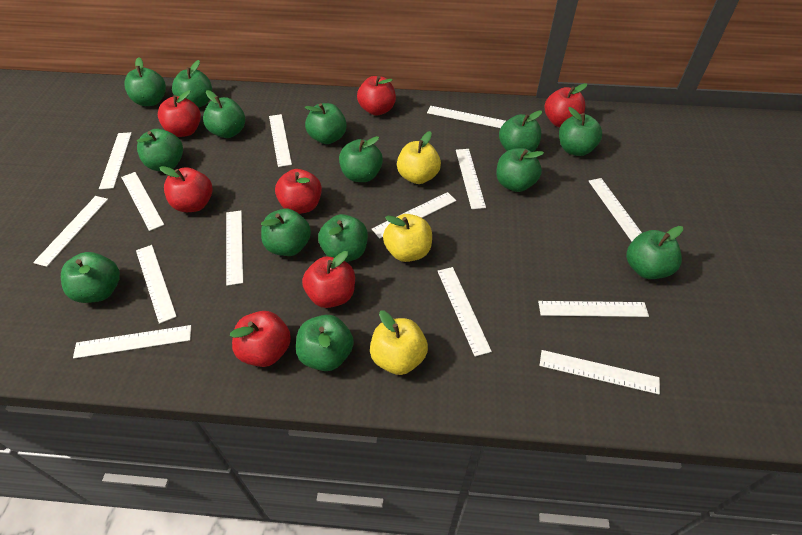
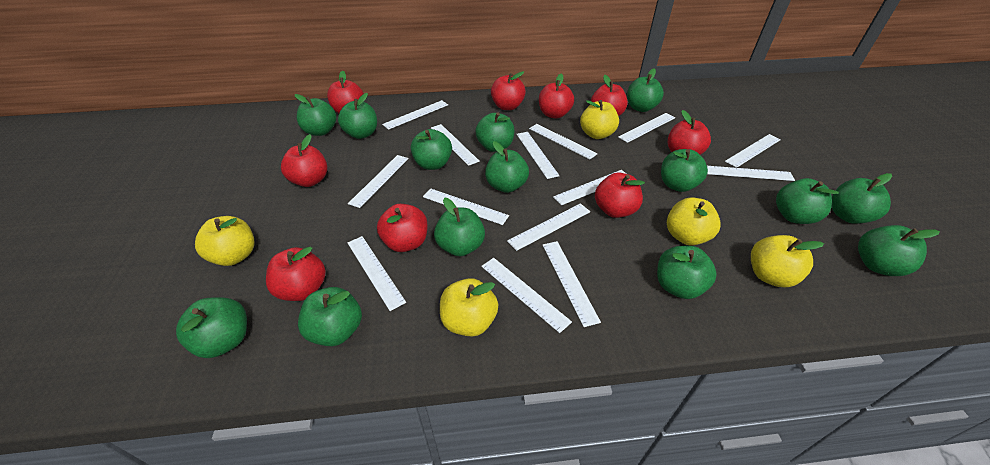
red apple: 7 -> 9
yellow apple: 3 -> 5

